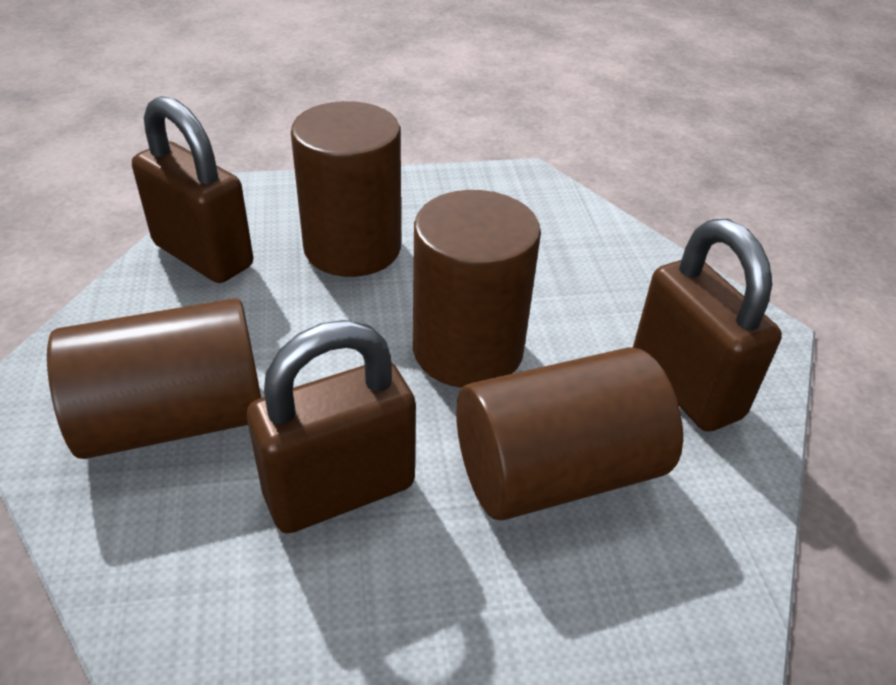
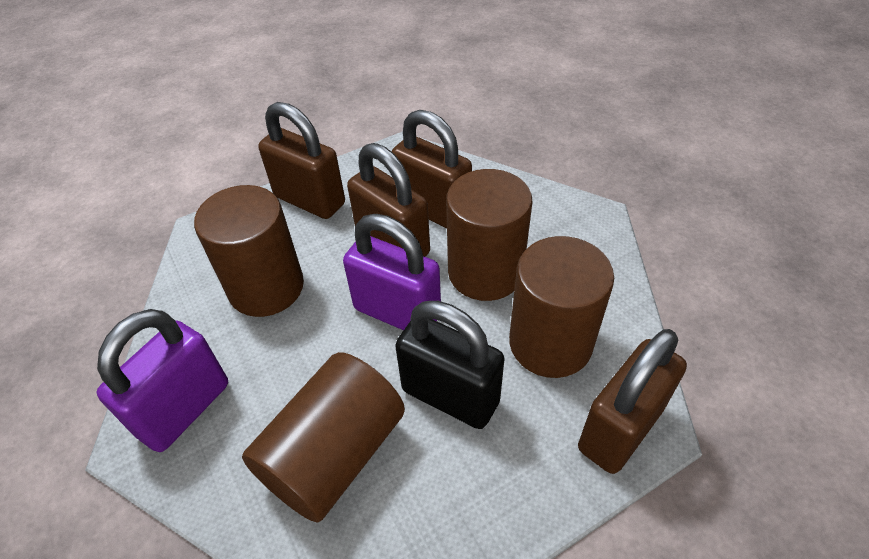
black padlock: 0 -> 1
brown padlock: 3 -> 4
purple padlock: 0 -> 2

